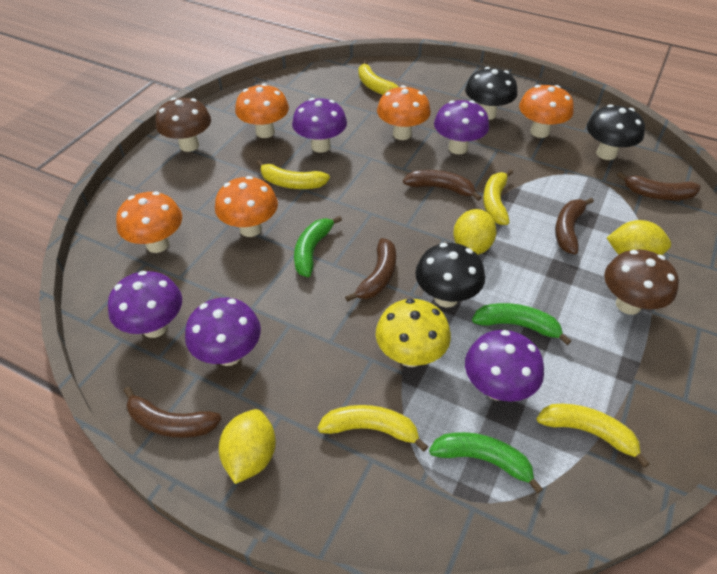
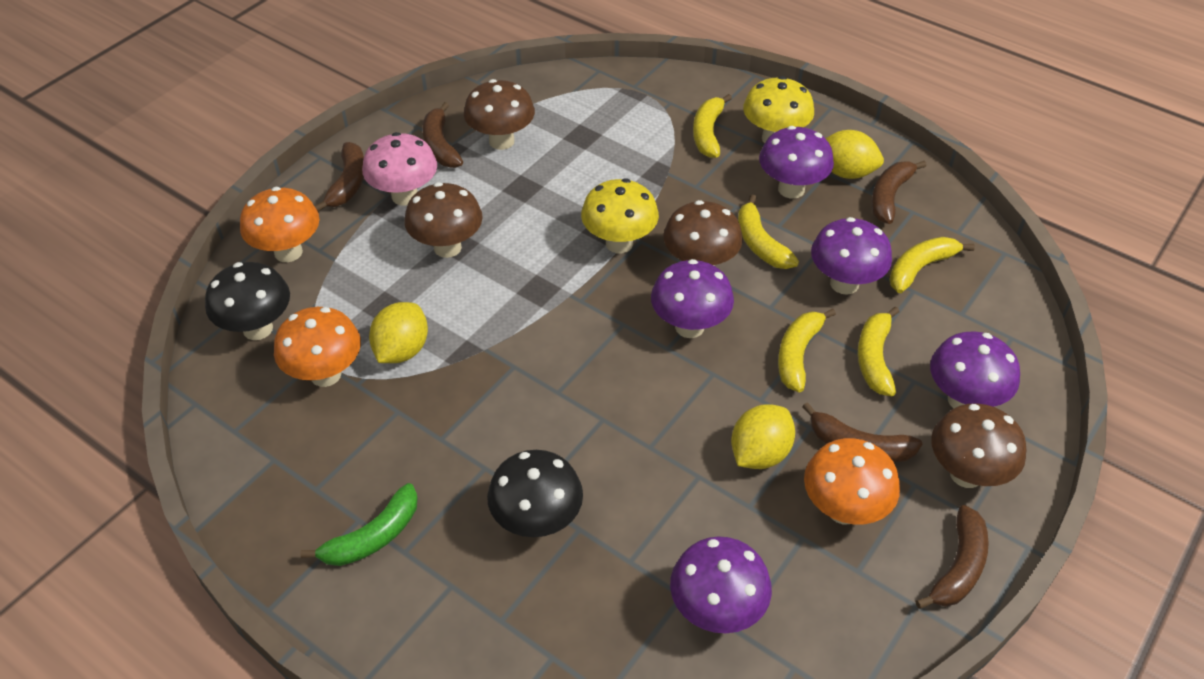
black mushroom: 3 -> 2
brown mushroom: 2 -> 4
green banana: 3 -> 1
orange mushroom: 5 -> 3
pink mushroom: 0 -> 1
yellow mushroom: 1 -> 2

